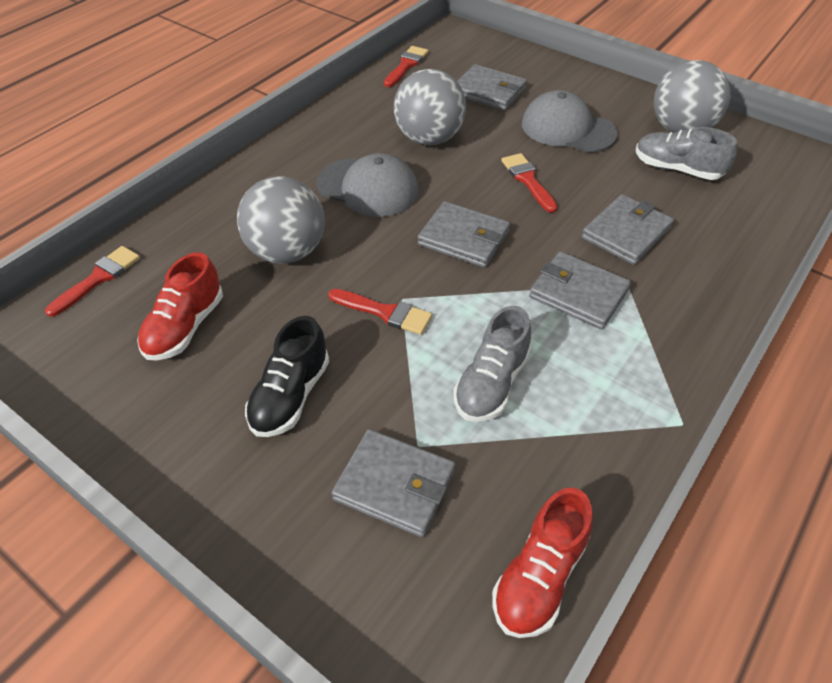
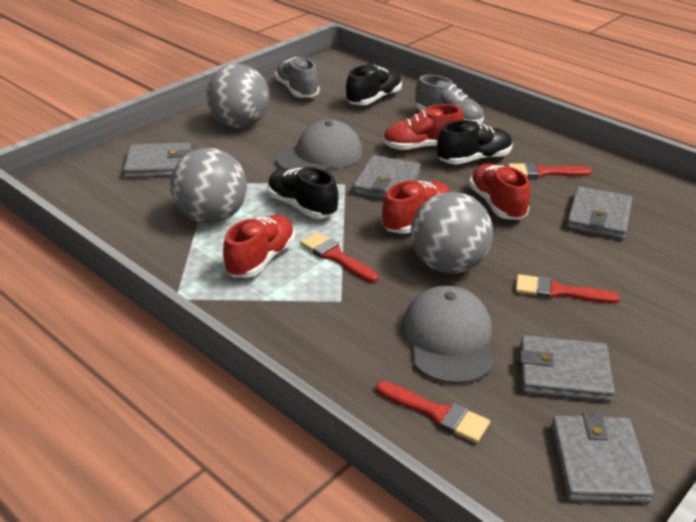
black shoe: 1 -> 3
red shoe: 2 -> 4

